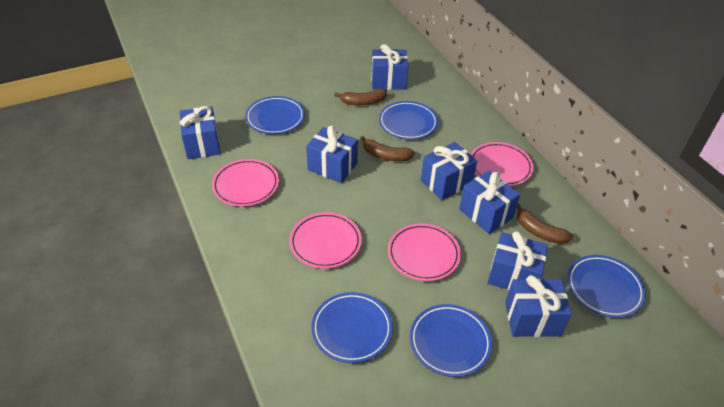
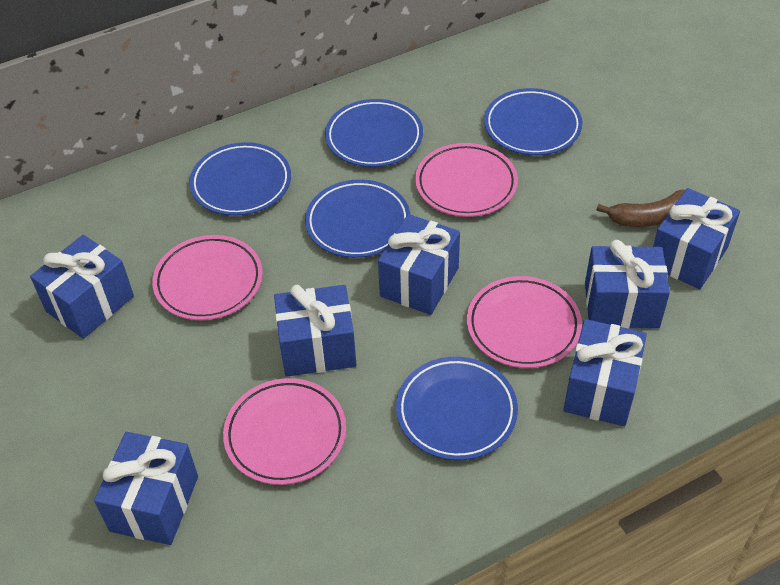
brown banana: 3 -> 1

